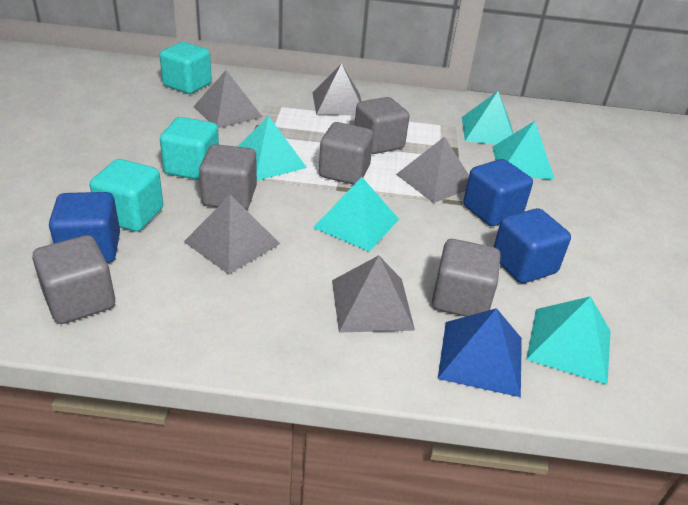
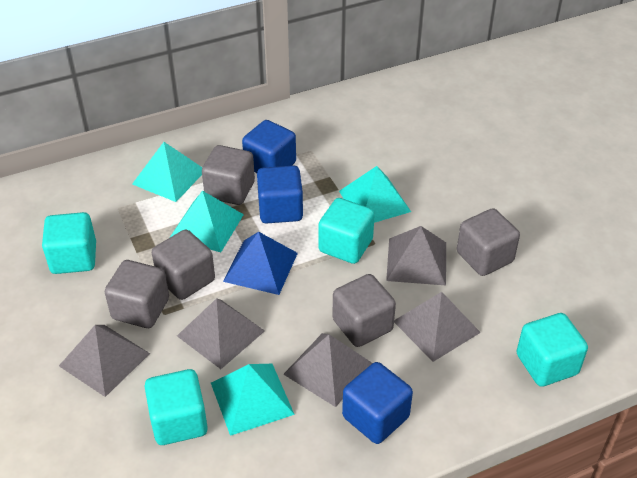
turquoise cube: 3 -> 4
turquoise pyramid: 5 -> 4

